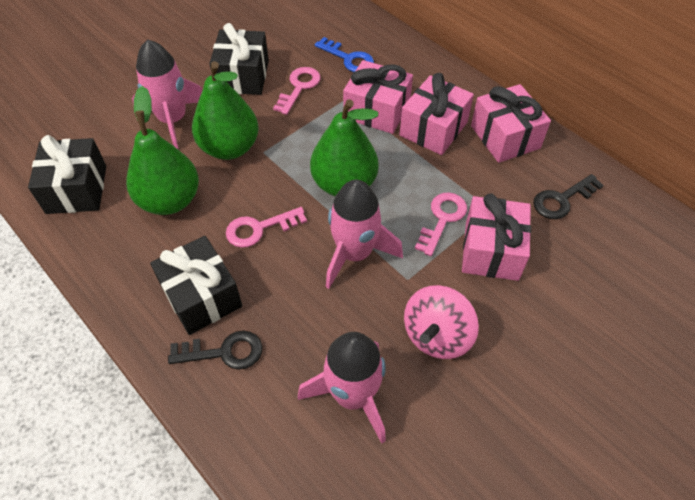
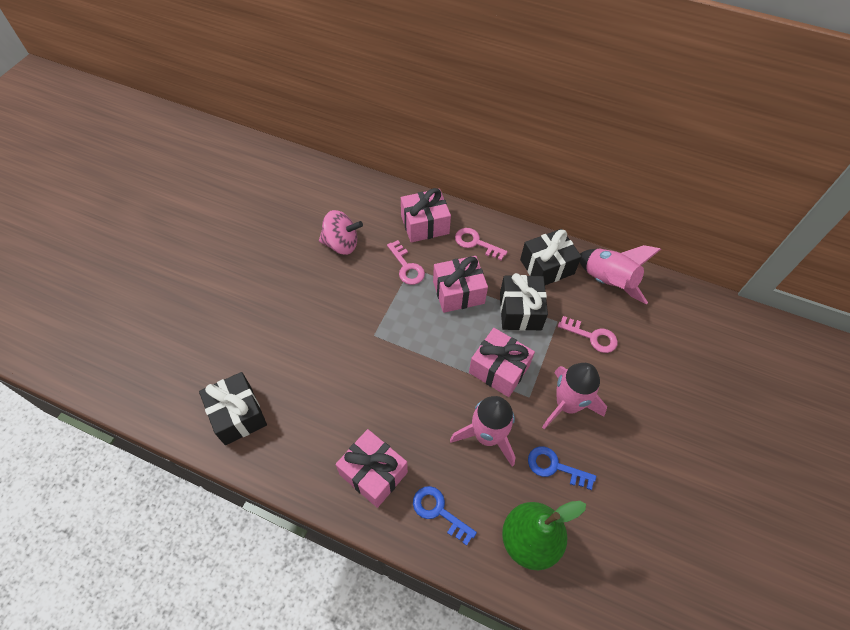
black key: 2 -> 0
blue key: 1 -> 2
green pear: 3 -> 1

